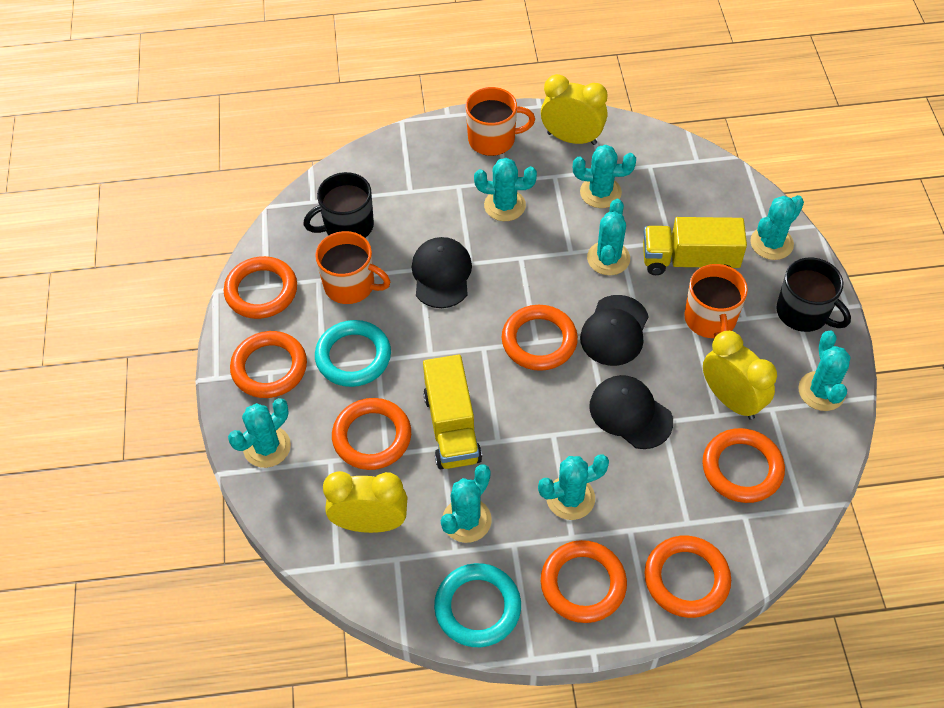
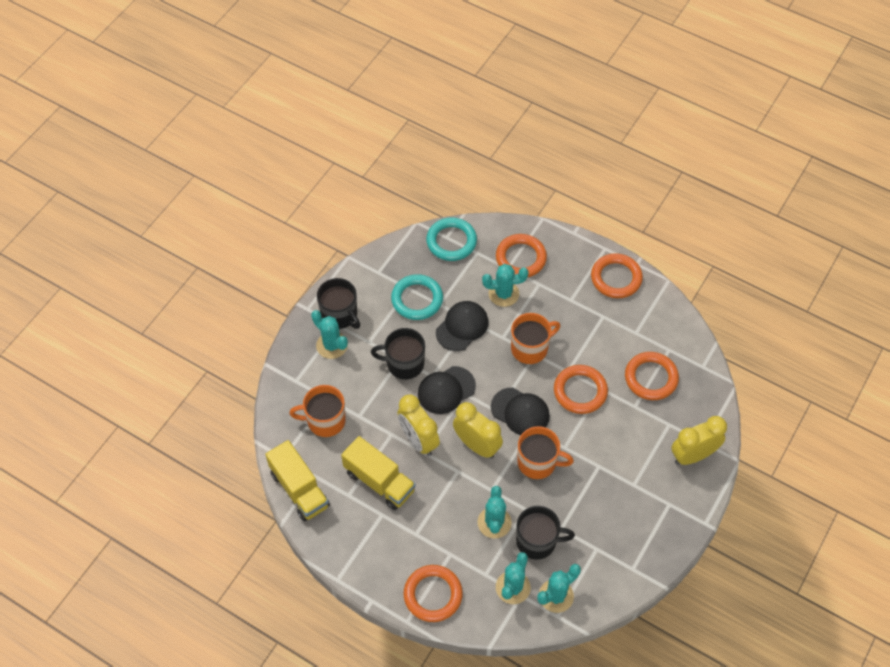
black mug: 2 -> 3
orange ring: 7 -> 5
turquoise cactus: 8 -> 5

